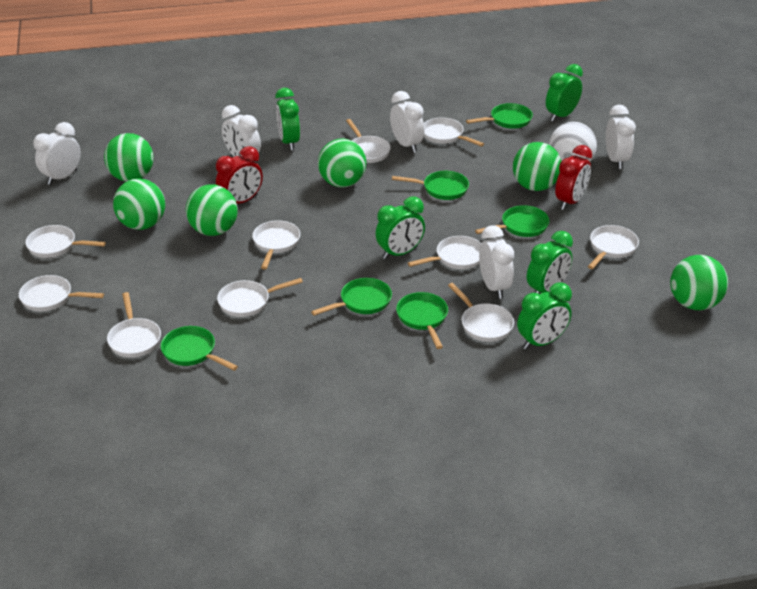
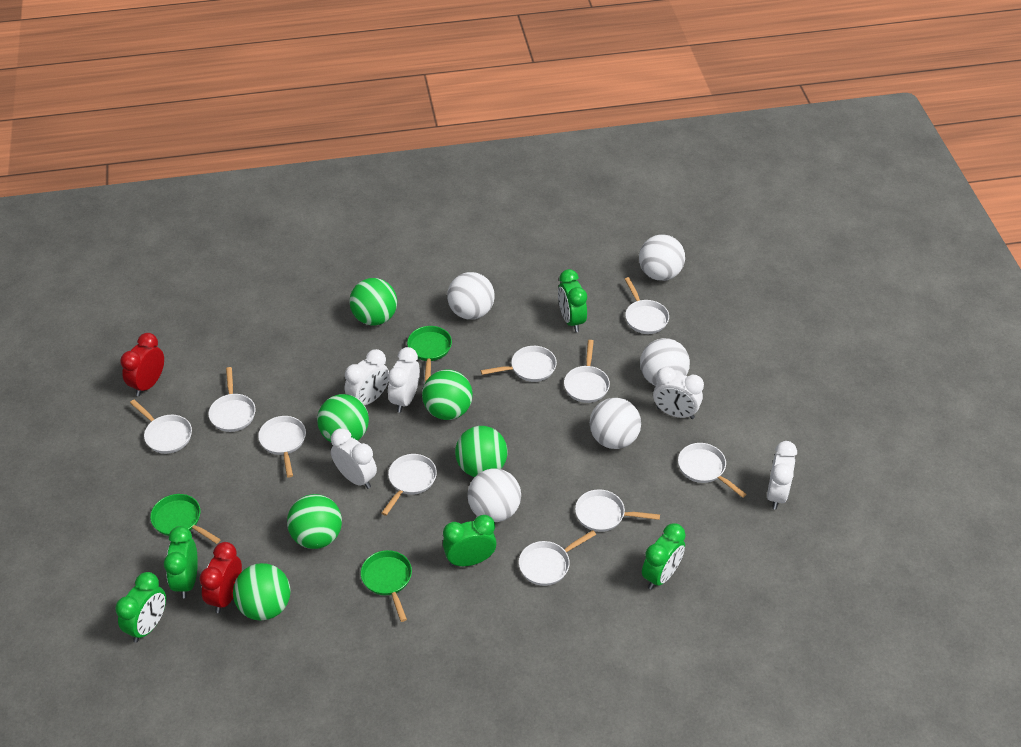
green pan: 6 -> 3
white ball: 1 -> 5

